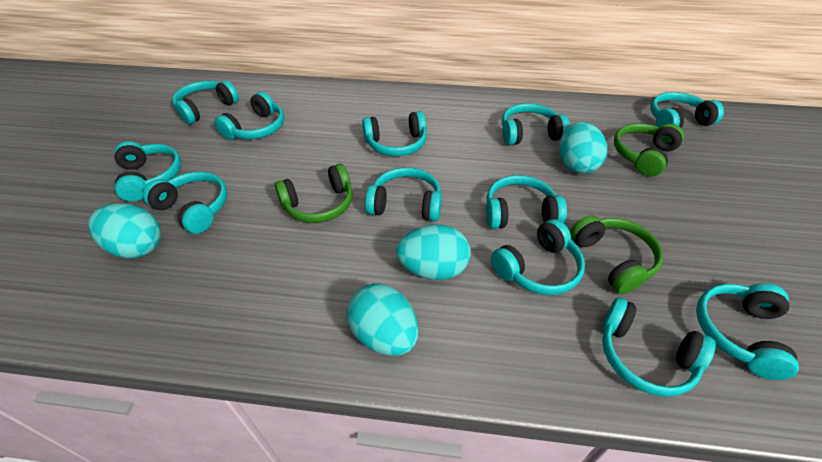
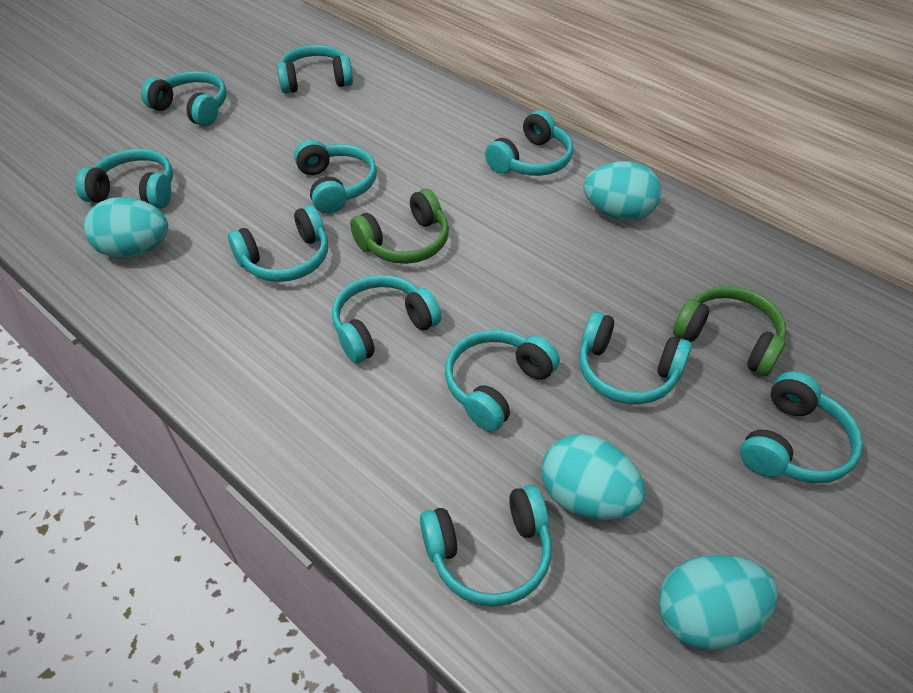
green headphones: 3 -> 2
turquoise headphones: 12 -> 11

